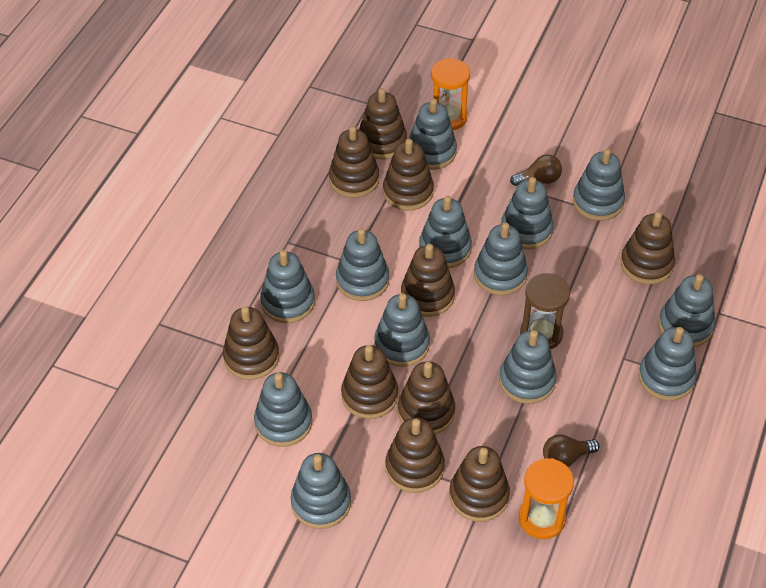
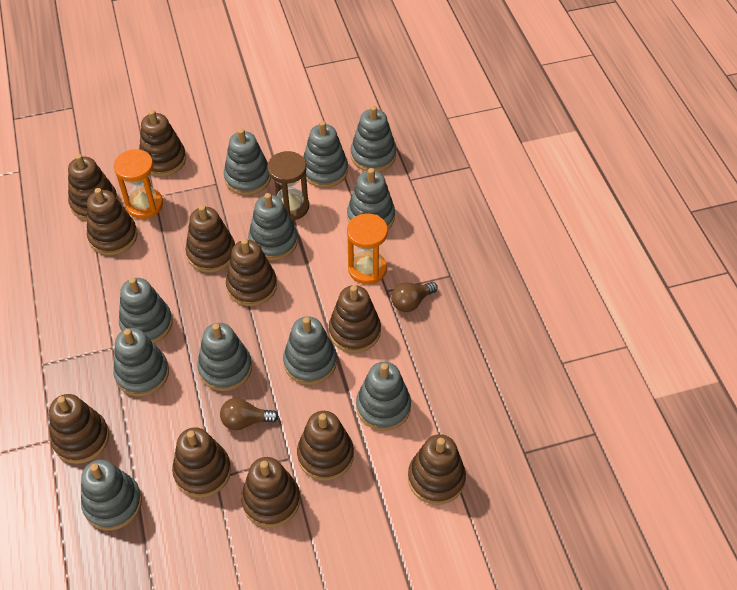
brown stacking toy: 10 -> 11
grey stacking toy: 13 -> 11

